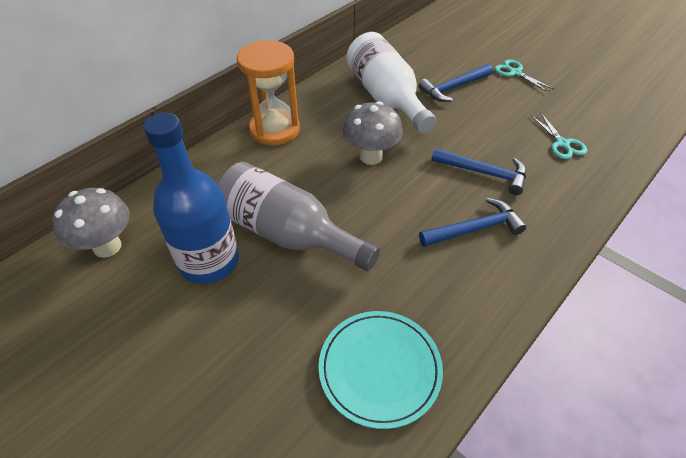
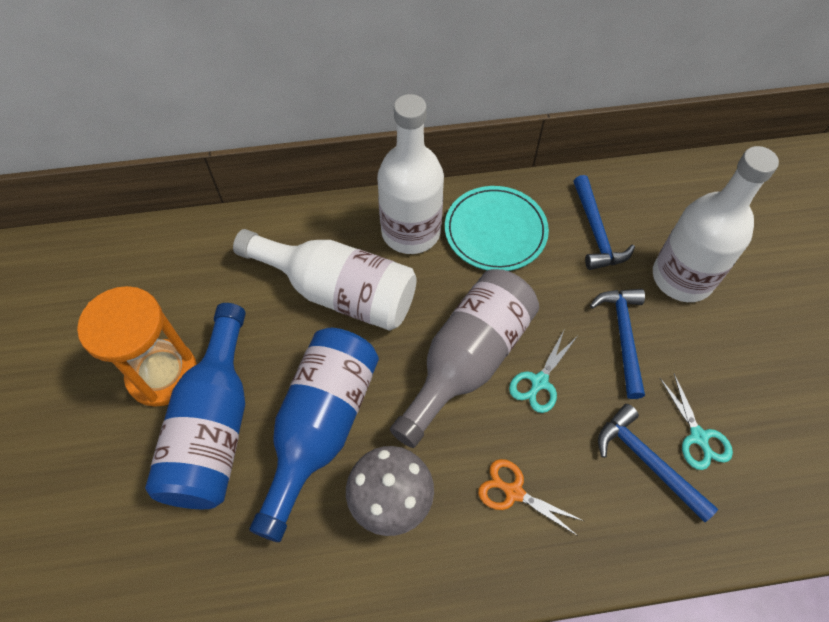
blue bottle: 1 -> 2
grey mushroom: 2 -> 1
orange scissors: 0 -> 1
white bottle: 1 -> 3

